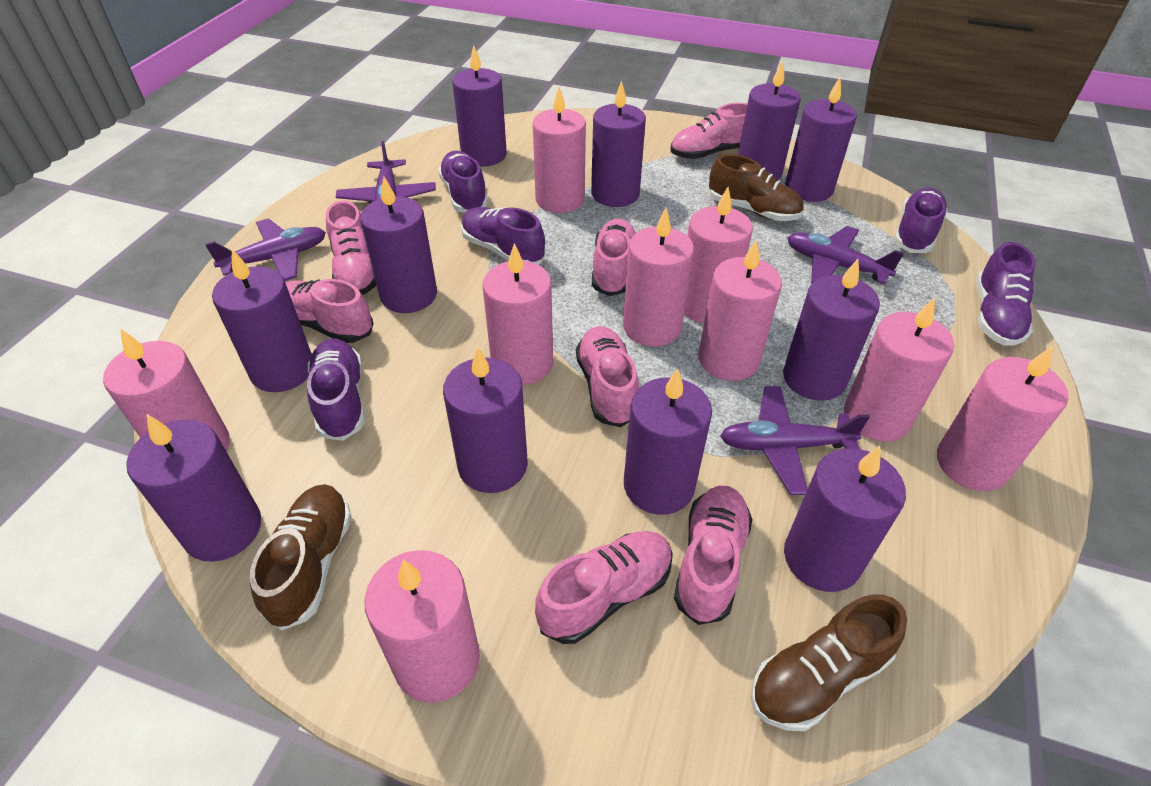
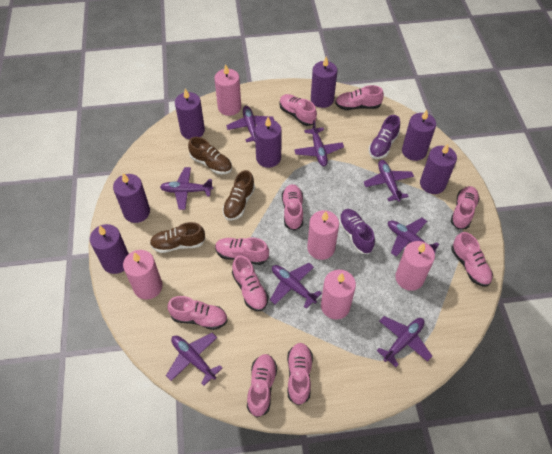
pink candle: 9 -> 5
pink shoe: 7 -> 10
purple candle: 11 -> 7
purple plane: 4 -> 8
purple shoe: 5 -> 2

